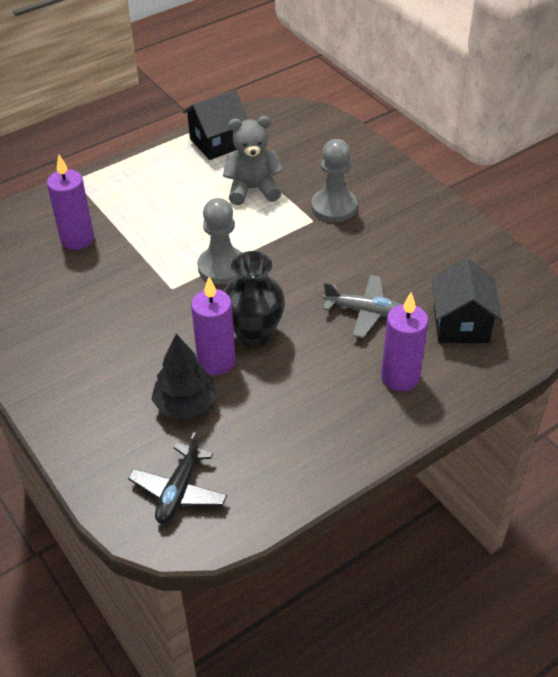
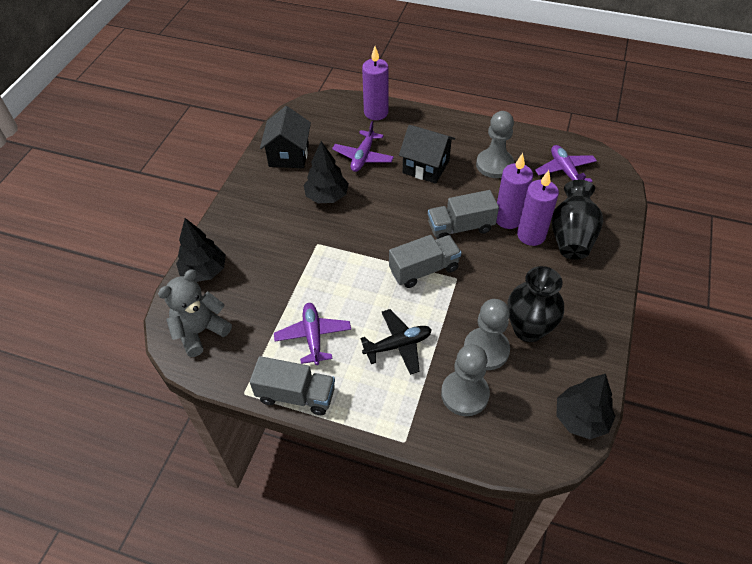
black tree: 1 -> 3
black vase: 1 -> 2
grey pawn: 2 -> 3
grey plane: 1 -> 0
grey truck: 0 -> 3
purple plane: 0 -> 3

